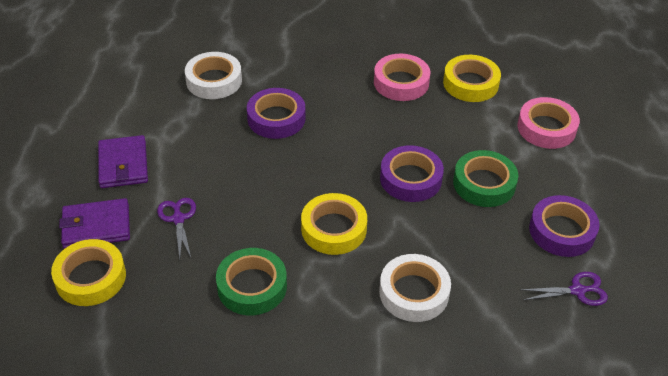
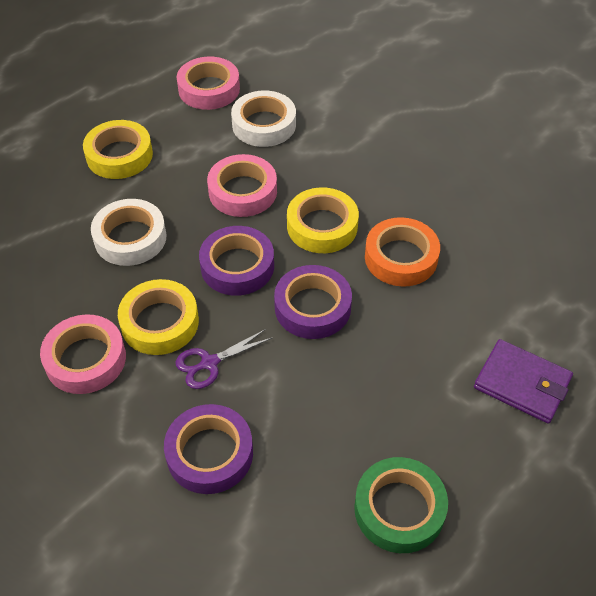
green tape: 2 -> 1
orange tape: 0 -> 1
pink tape: 2 -> 3
purple scissors: 2 -> 1
purple wallet: 2 -> 1

